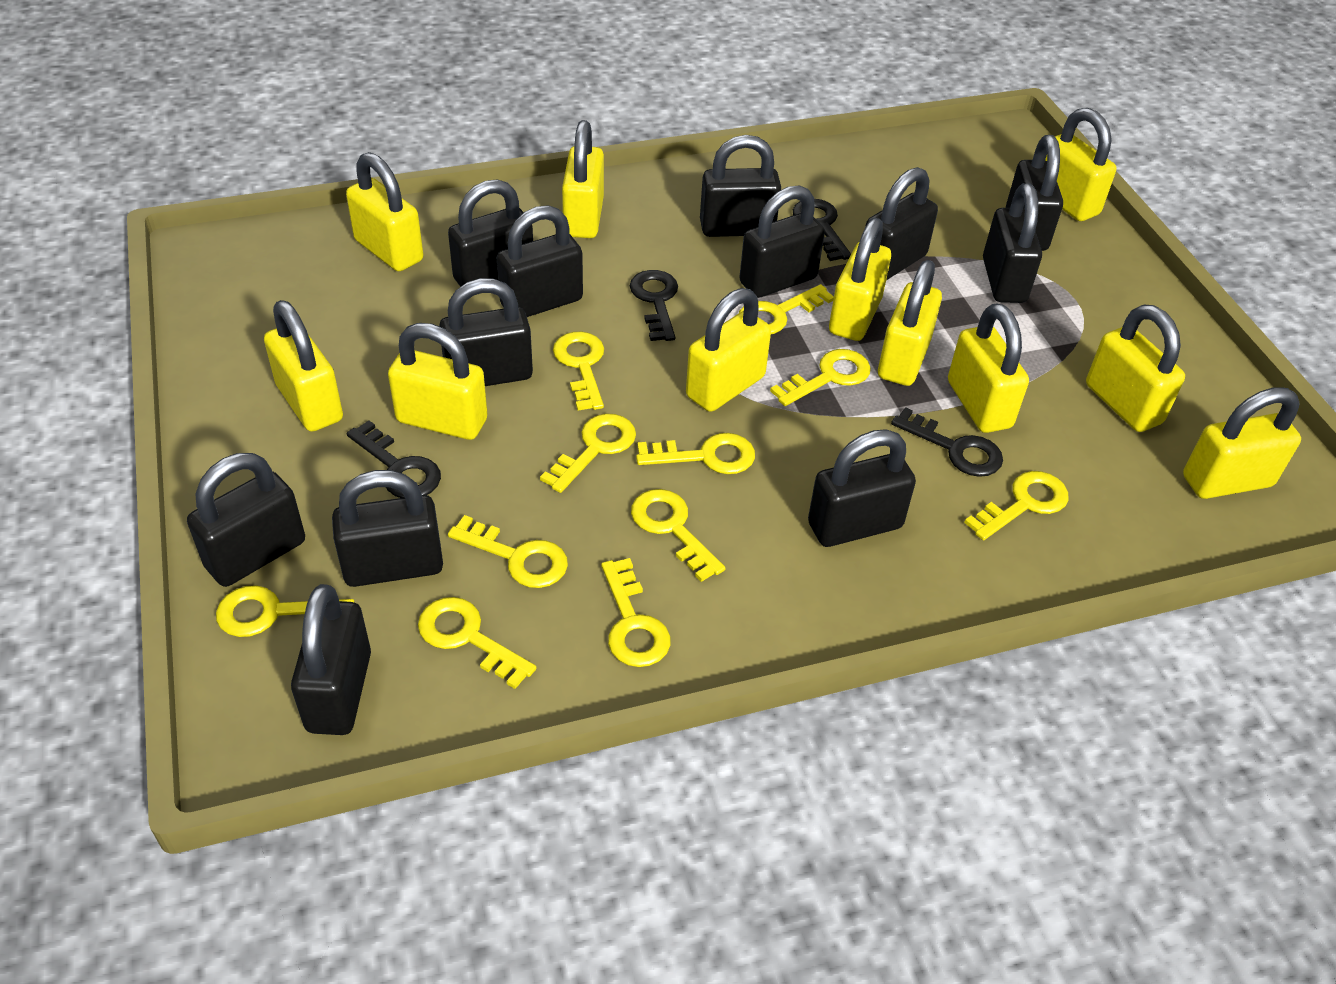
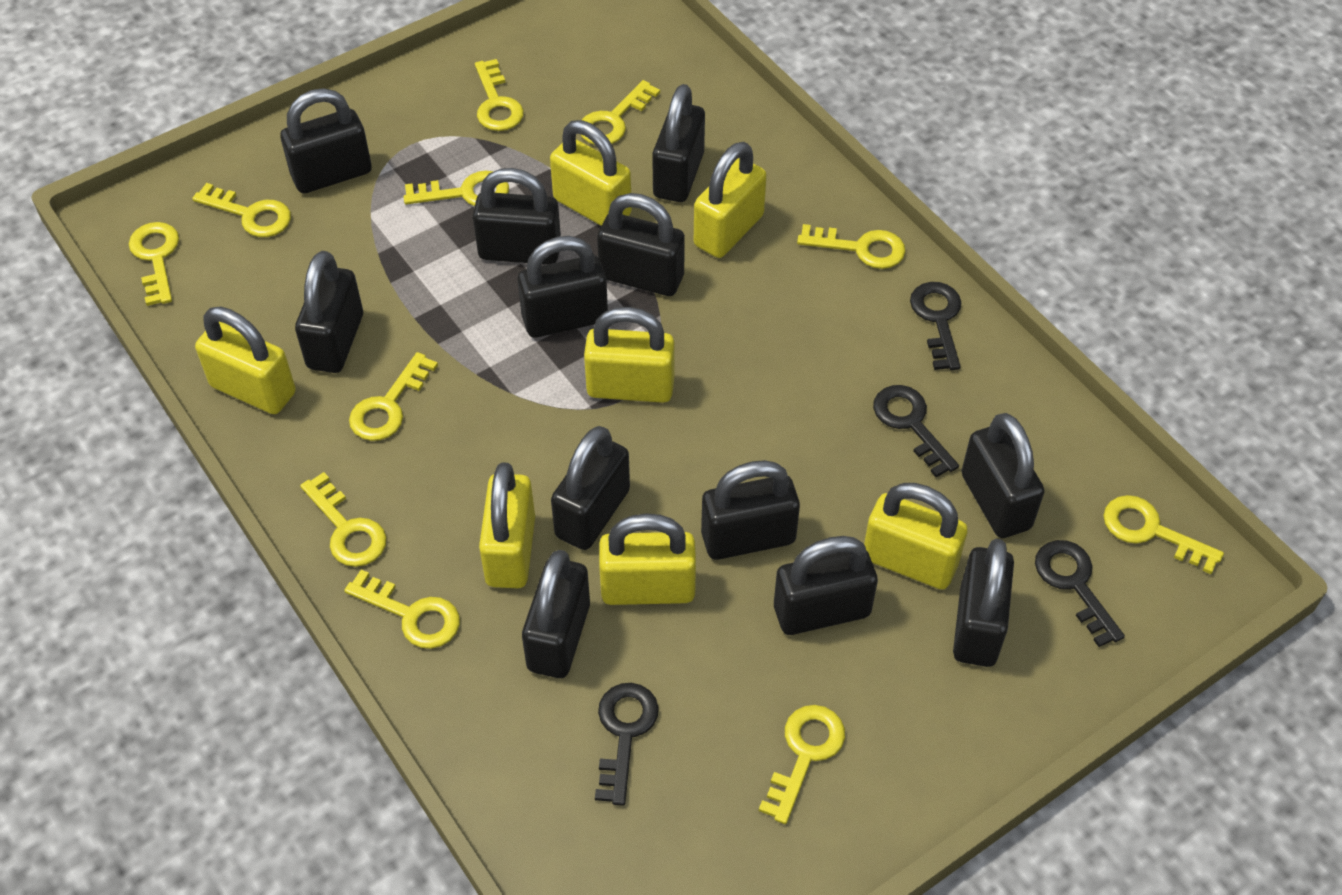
yellow padlock: 11 -> 7

